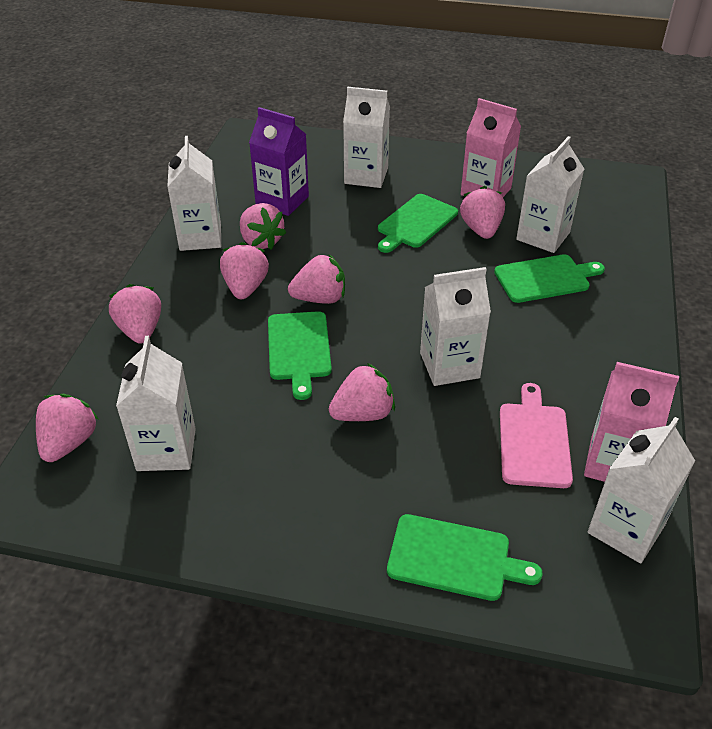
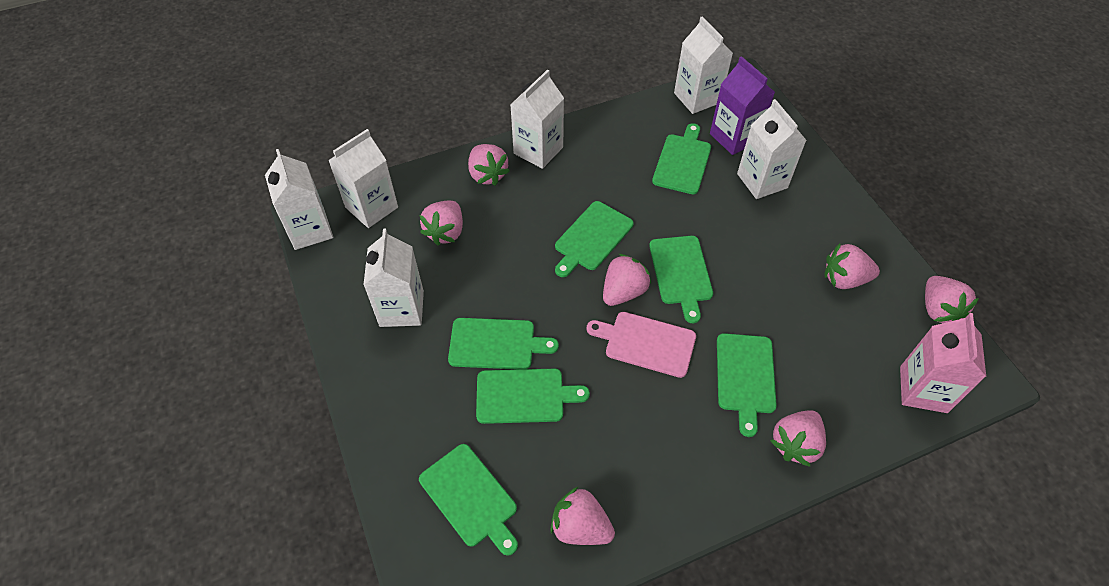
green cutting board: 4 -> 7
pink carton: 2 -> 1

